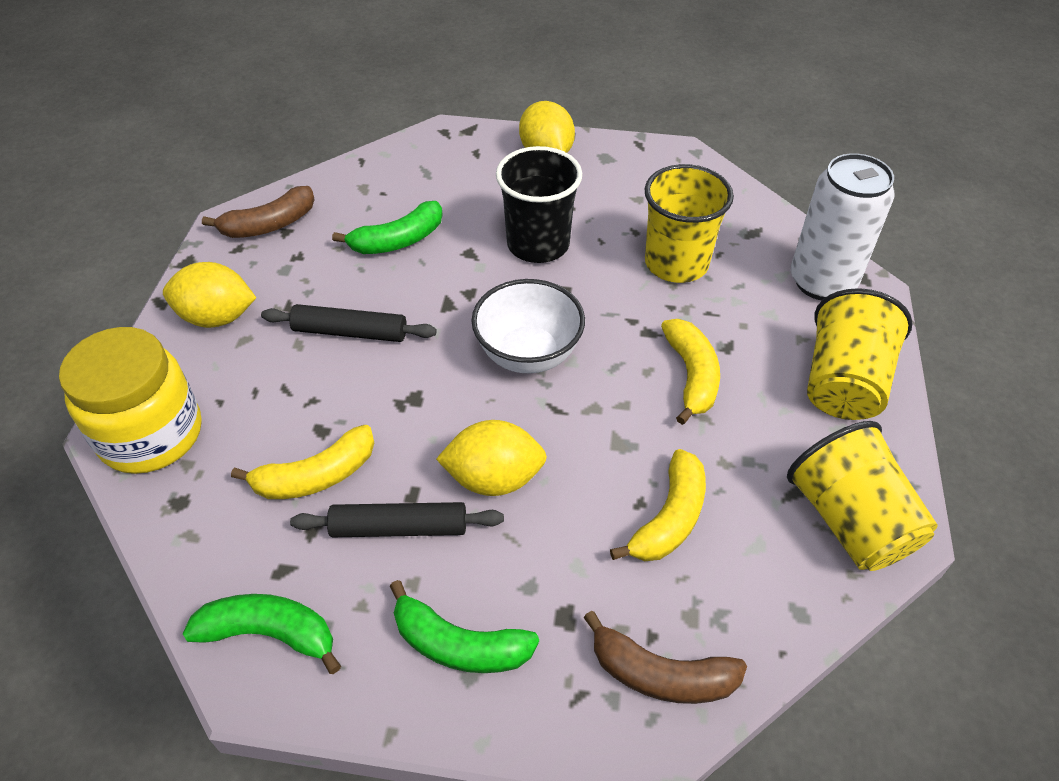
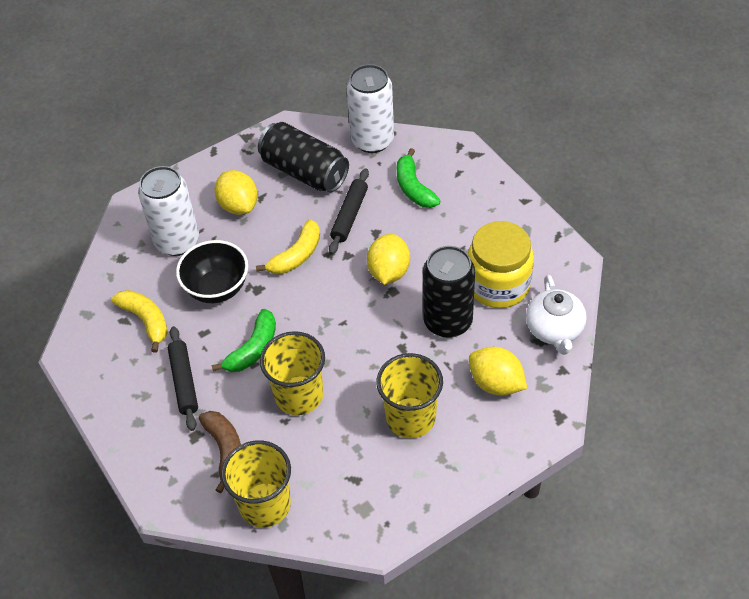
black bowl: 0 -> 1
black can: 0 -> 2
black cup: 1 -> 0
brown banana: 2 -> 1
green banana: 3 -> 2
white bowl: 1 -> 0
white can: 1 -> 2
white teapot: 0 -> 1
yellow banana: 3 -> 2

